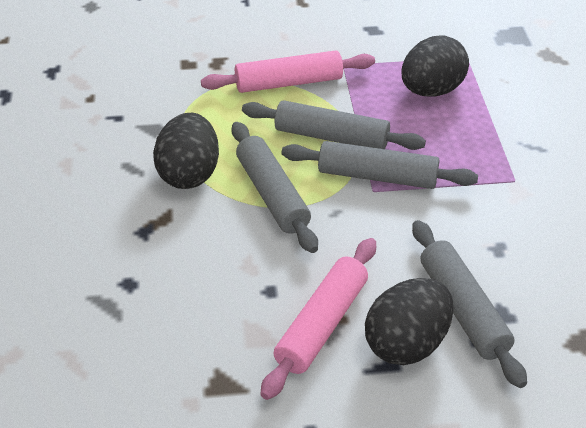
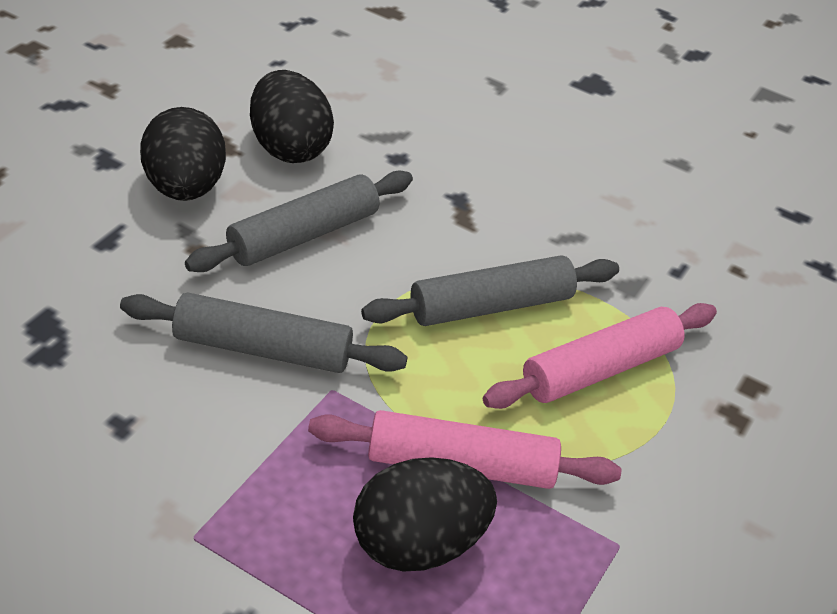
grey rolling pin: 4 -> 3

